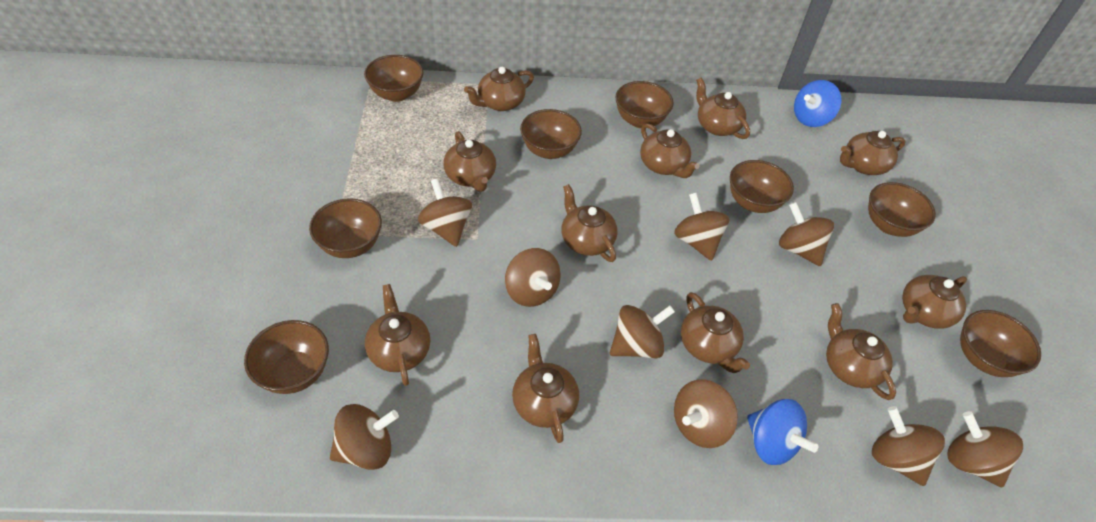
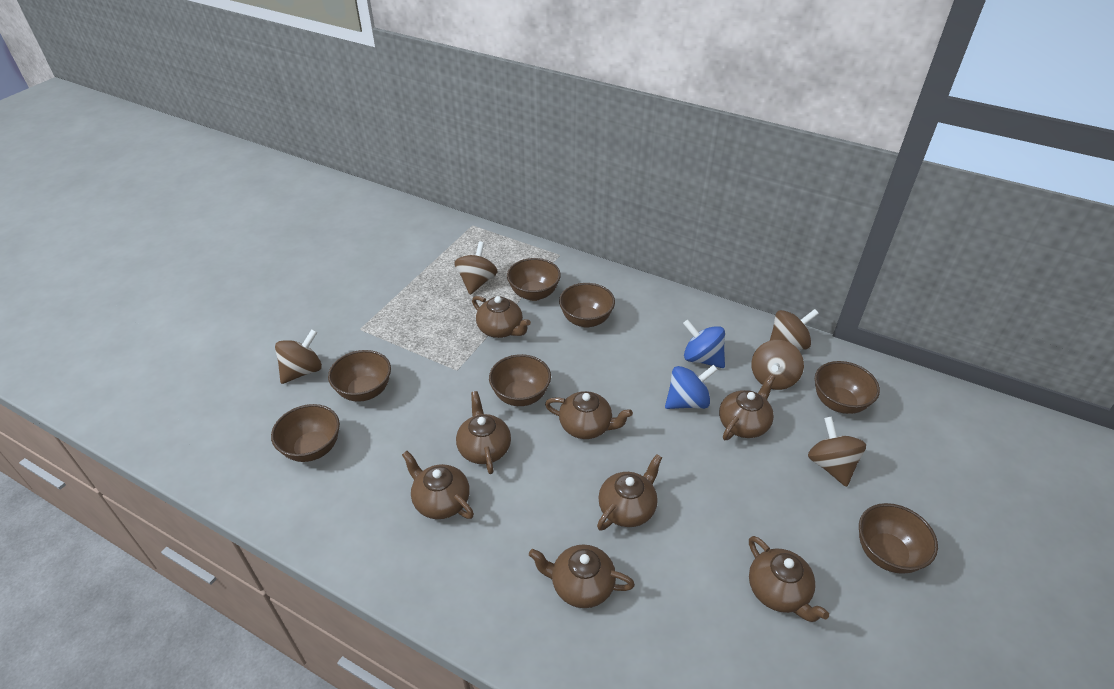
brown bowl: 8 -> 7
brown spinning top: 9 -> 5
brown teapot: 11 -> 8

